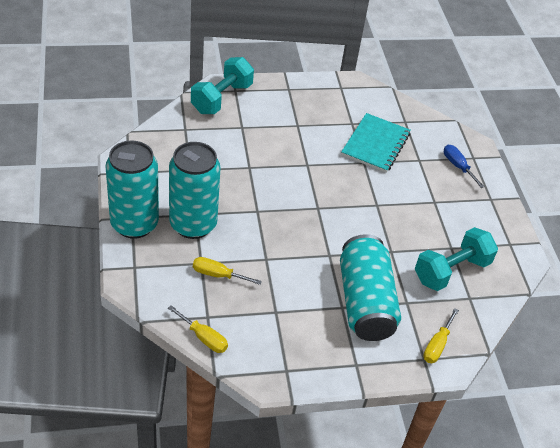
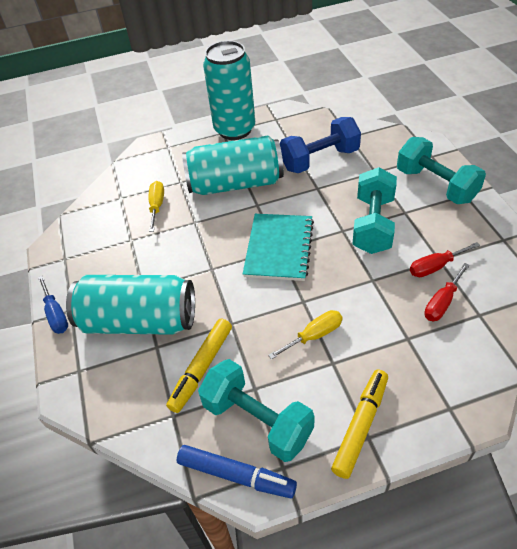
blue dumbbell: 0 -> 1
blue marker: 0 -> 1
red screwdriver: 0 -> 2
turquoise dumbbell: 2 -> 3
yellow marker: 0 -> 2
yellow screwdriver: 3 -> 2

